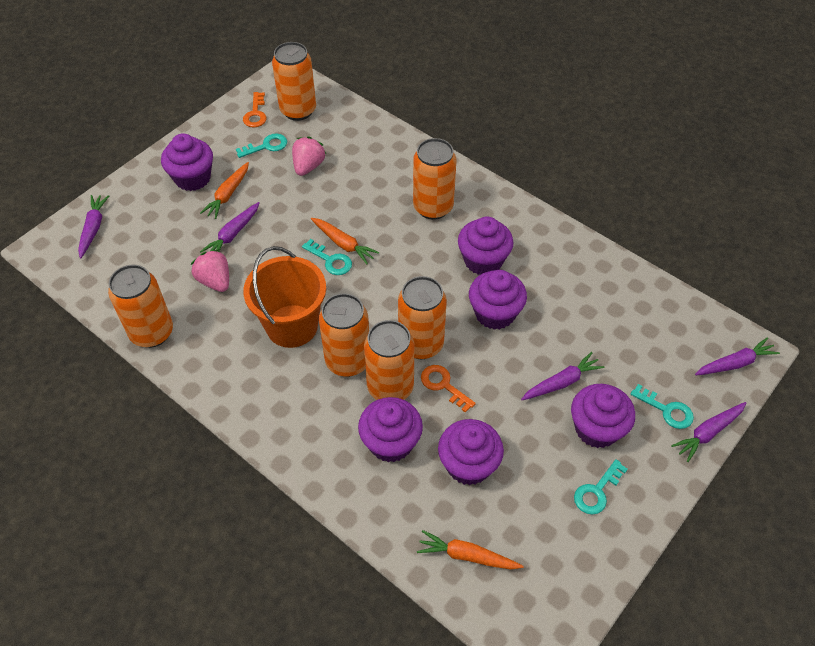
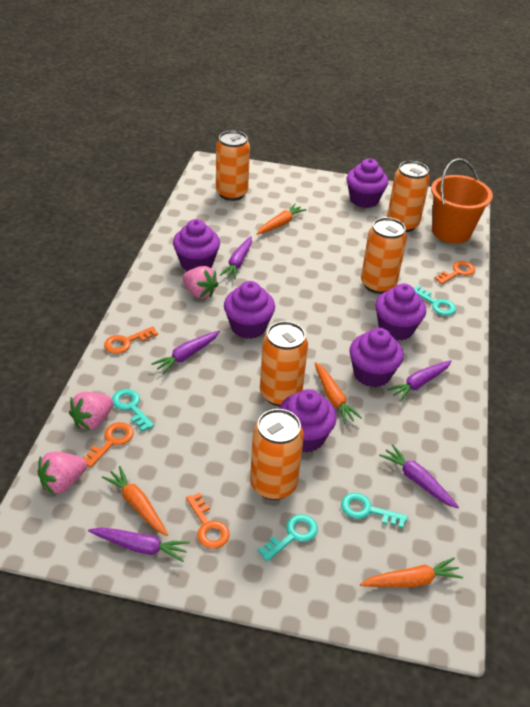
orange can: 6 -> 5
orange carrot: 3 -> 4
orange key: 2 -> 4
pink strawberry: 2 -> 3

